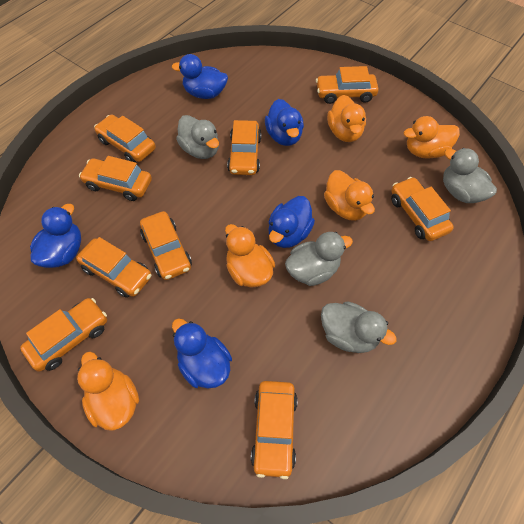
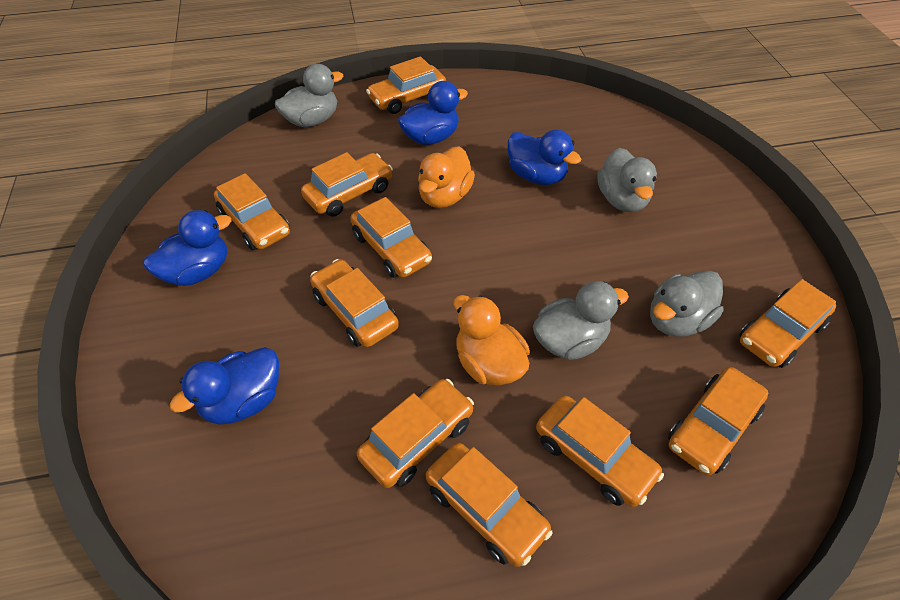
blue duck: 5 -> 4
orange car: 9 -> 10
orange duck: 5 -> 2

